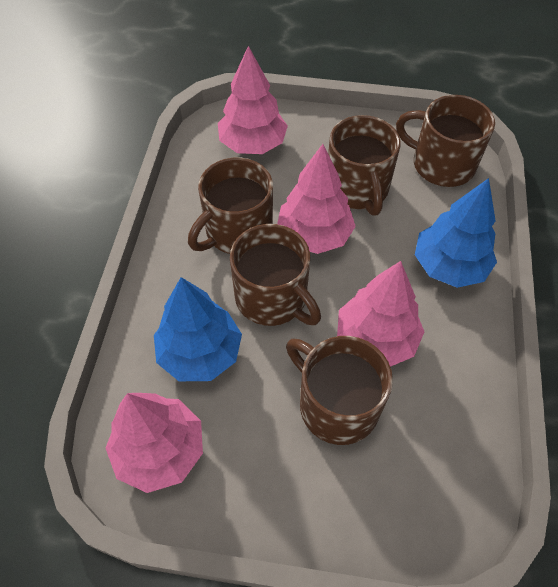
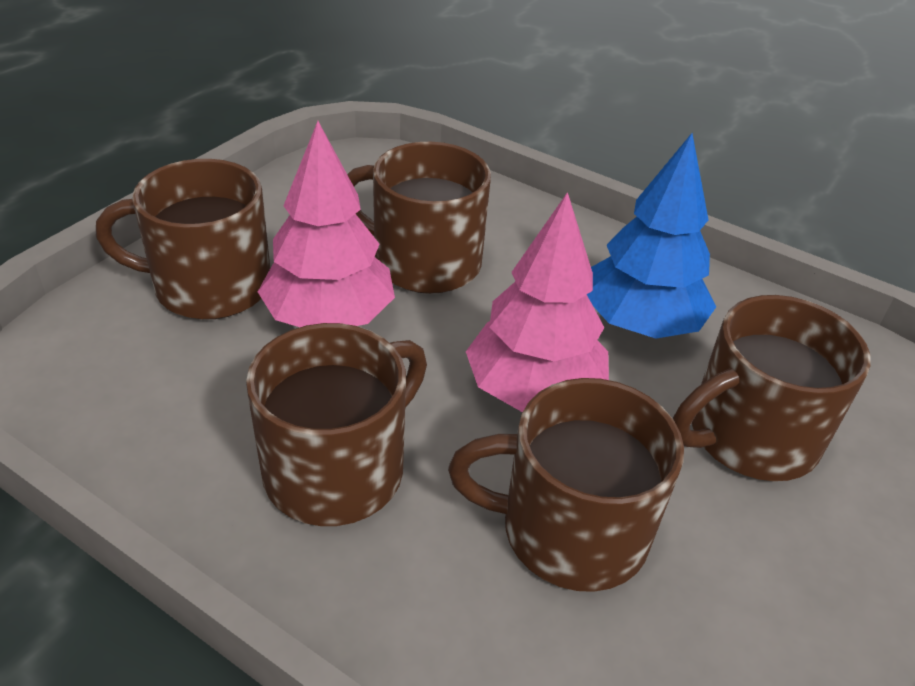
blue tree: 2 -> 1
pink tree: 4 -> 2

